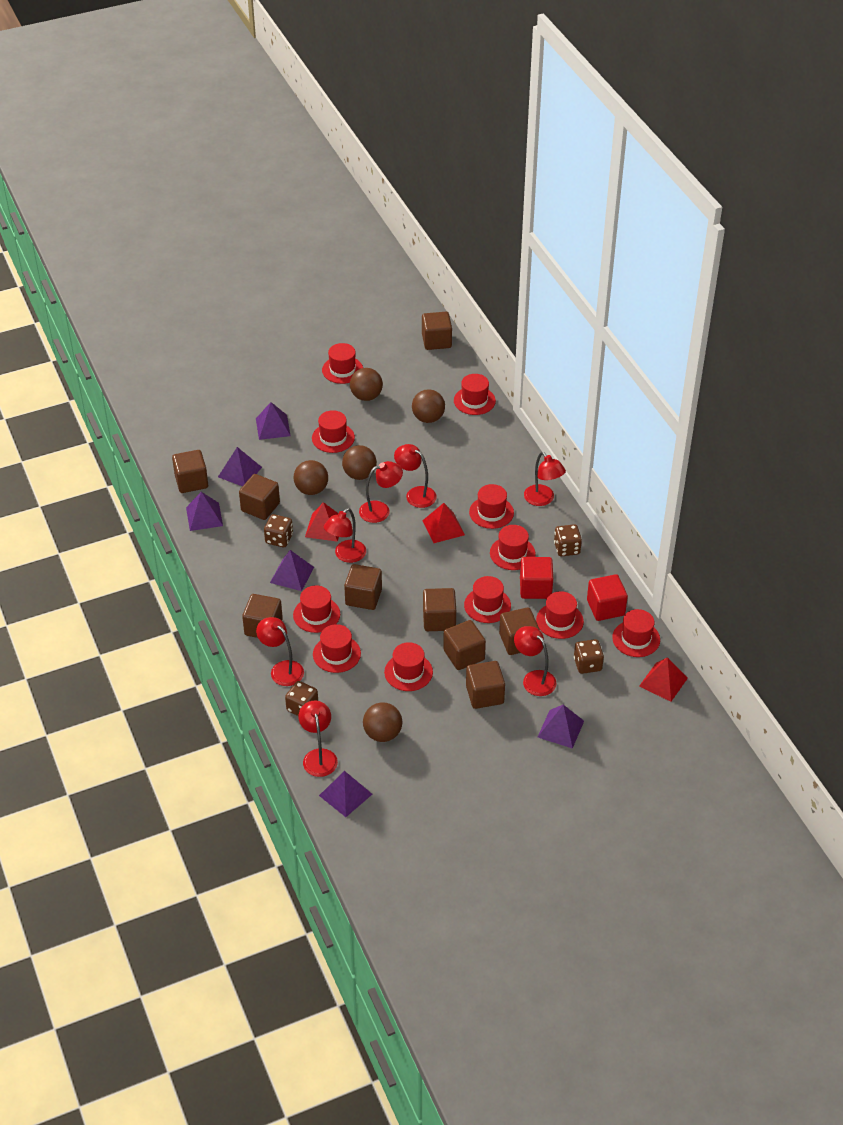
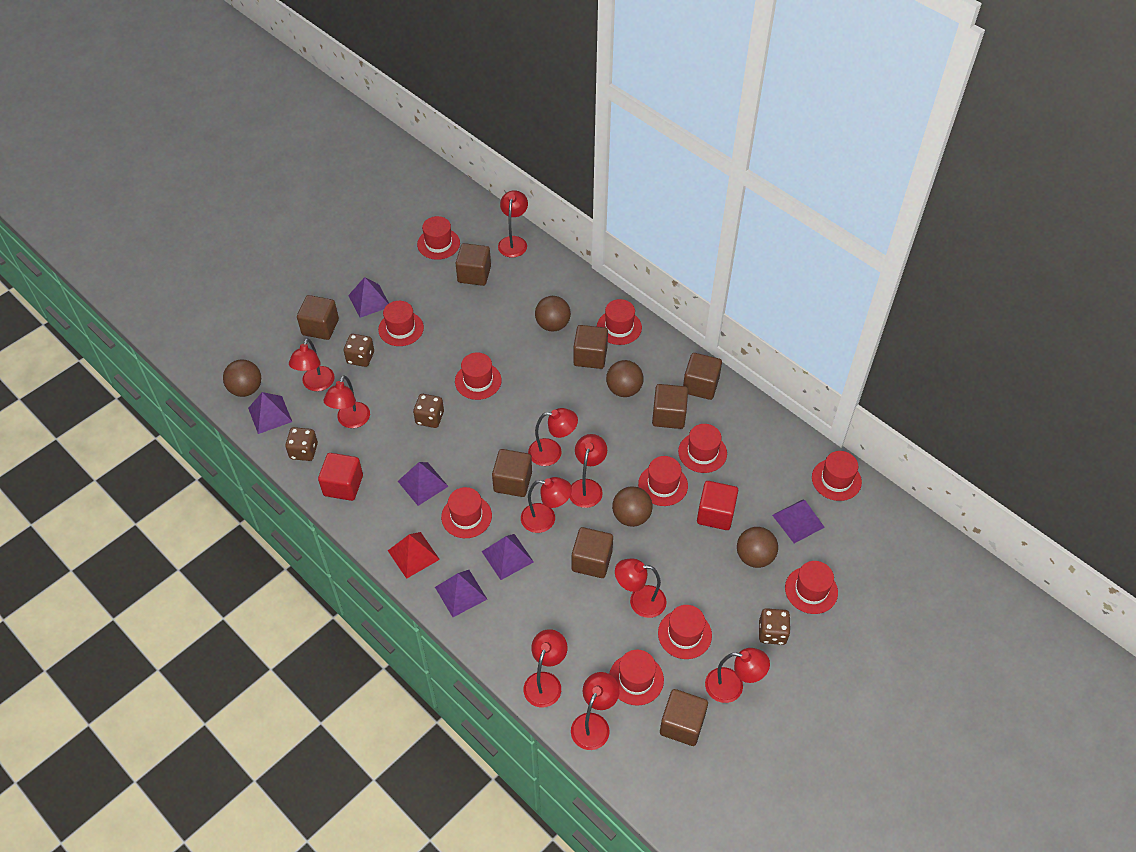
brown cube: 9 -> 8
red lamp: 7 -> 10
red pyramid: 3 -> 1

